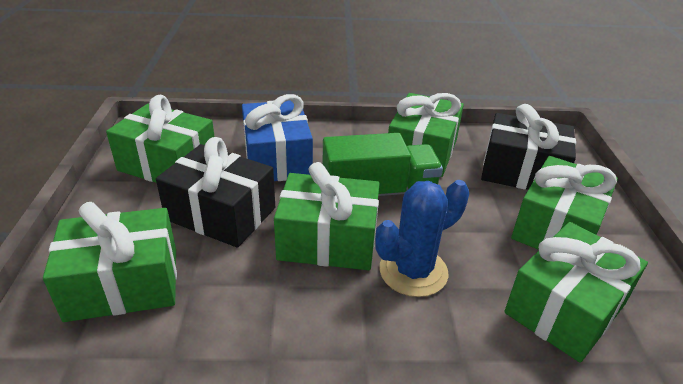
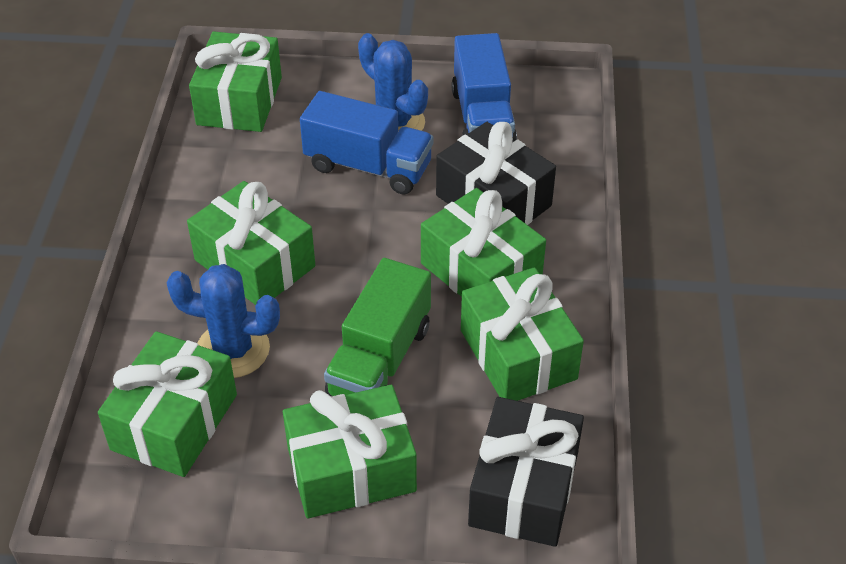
blue cactus: 1 -> 2
blue gift: 1 -> 0
blue truck: 0 -> 2

